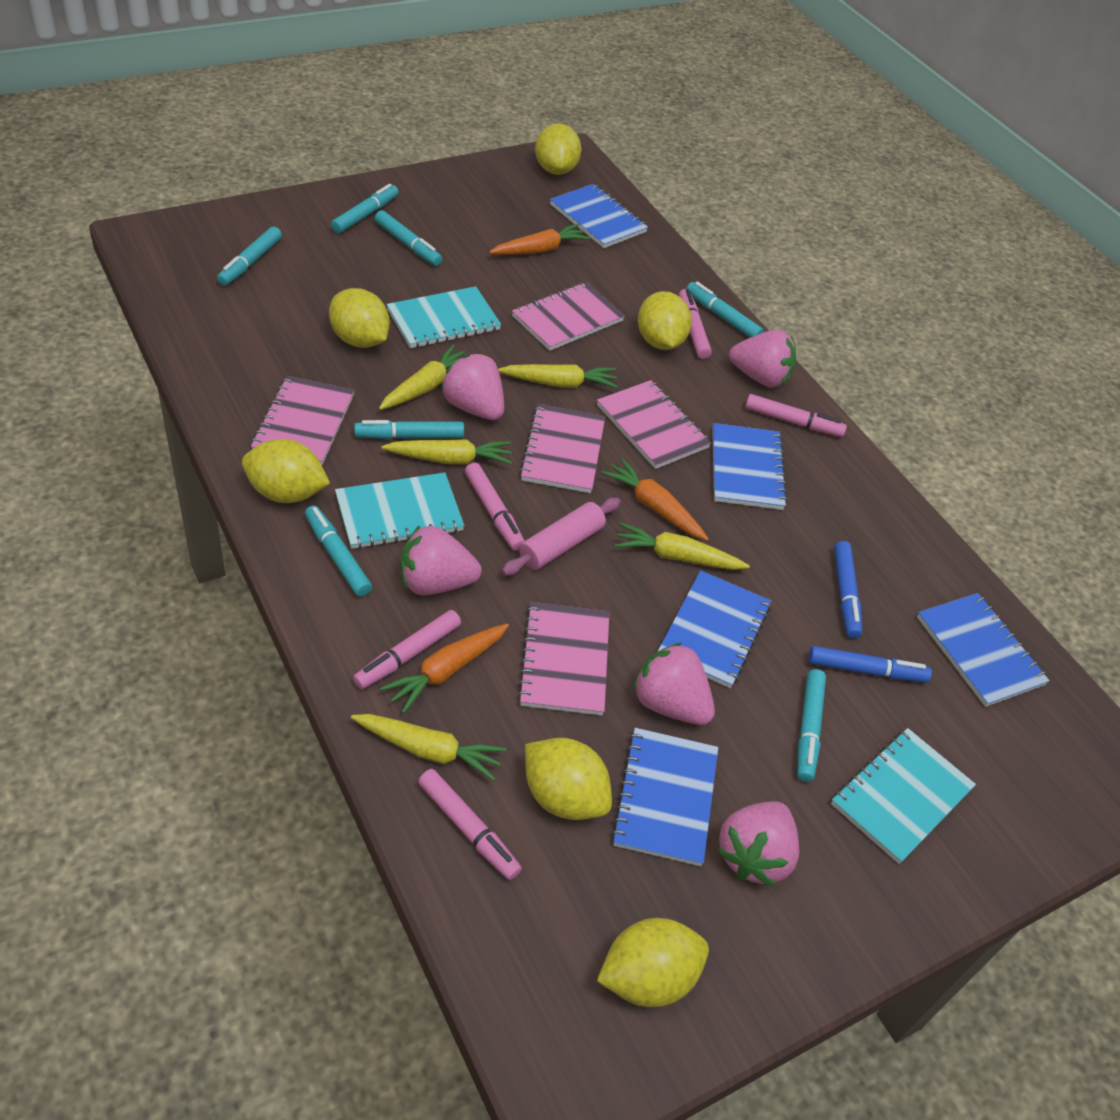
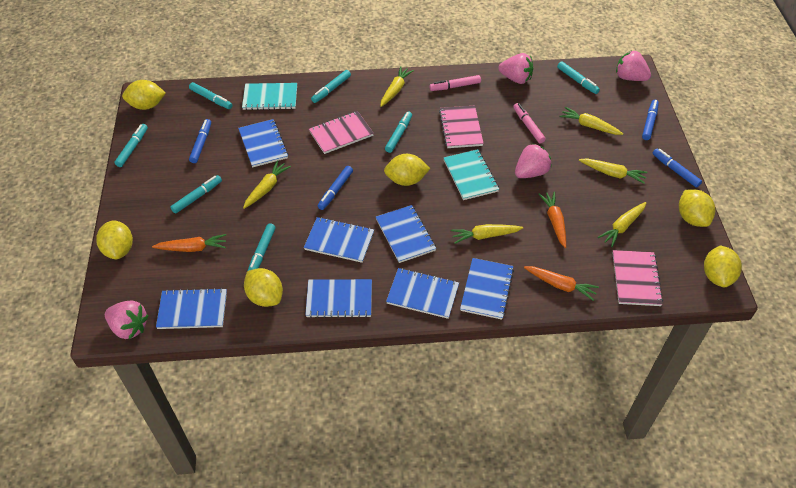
blue marker: 2 -> 4
blue notebook: 5 -> 7
pink marker: 5 -> 2
pink notebook: 5 -> 3
pink rolling pin: 1 -> 0
pink strawberry: 5 -> 4
turquoise notebook: 3 -> 2
yellow carrot: 5 -> 6

